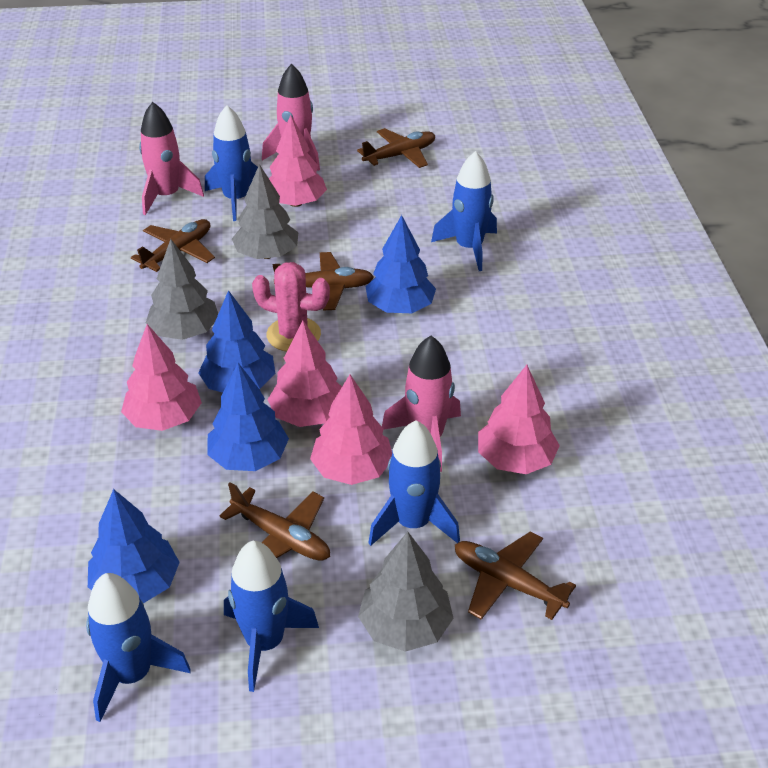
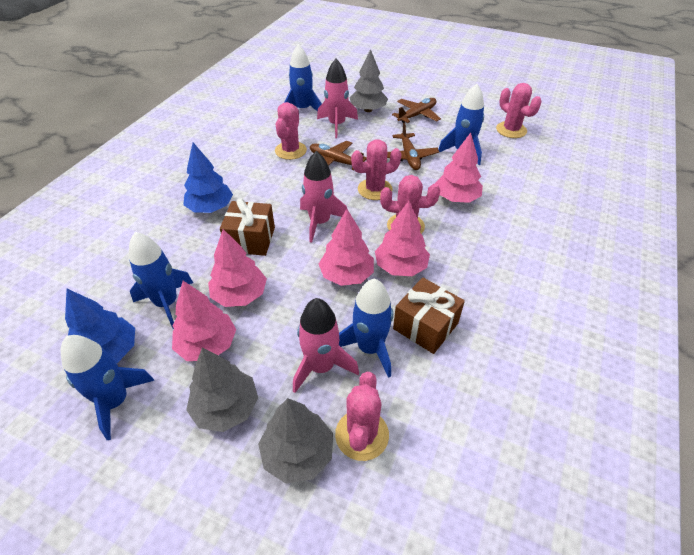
blue tree: 4 -> 2
brown gift: 0 -> 2
brown plane: 5 -> 3
pink cactus: 1 -> 5

